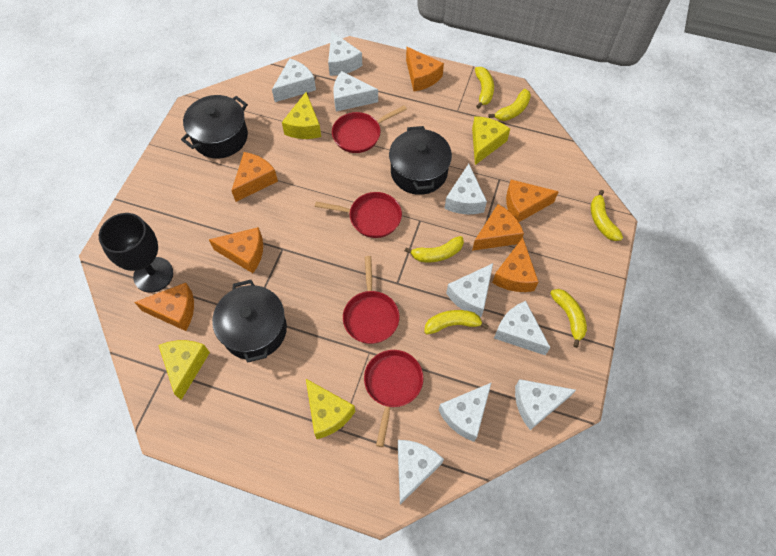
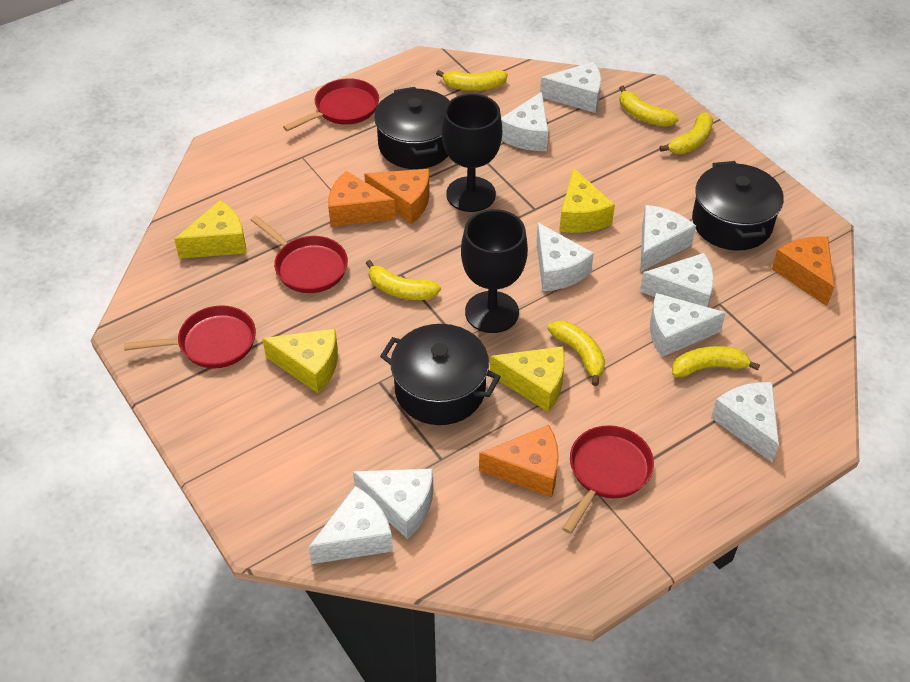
black goblet: 1 -> 2
orange cheese: 7 -> 4

